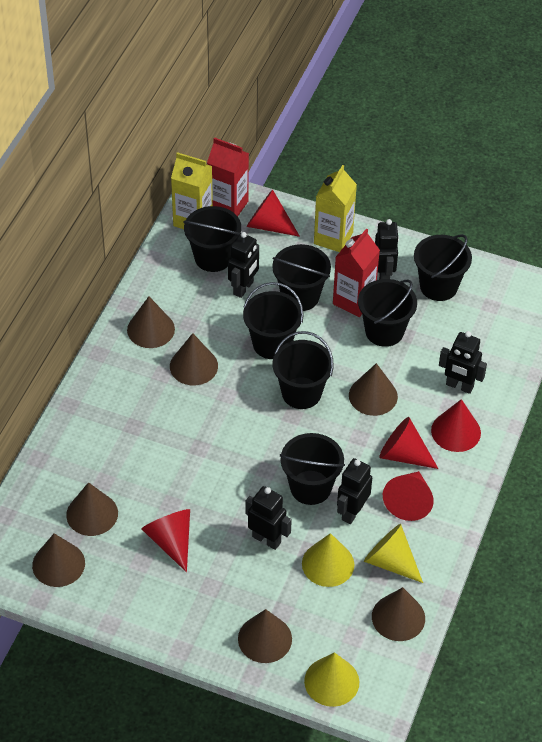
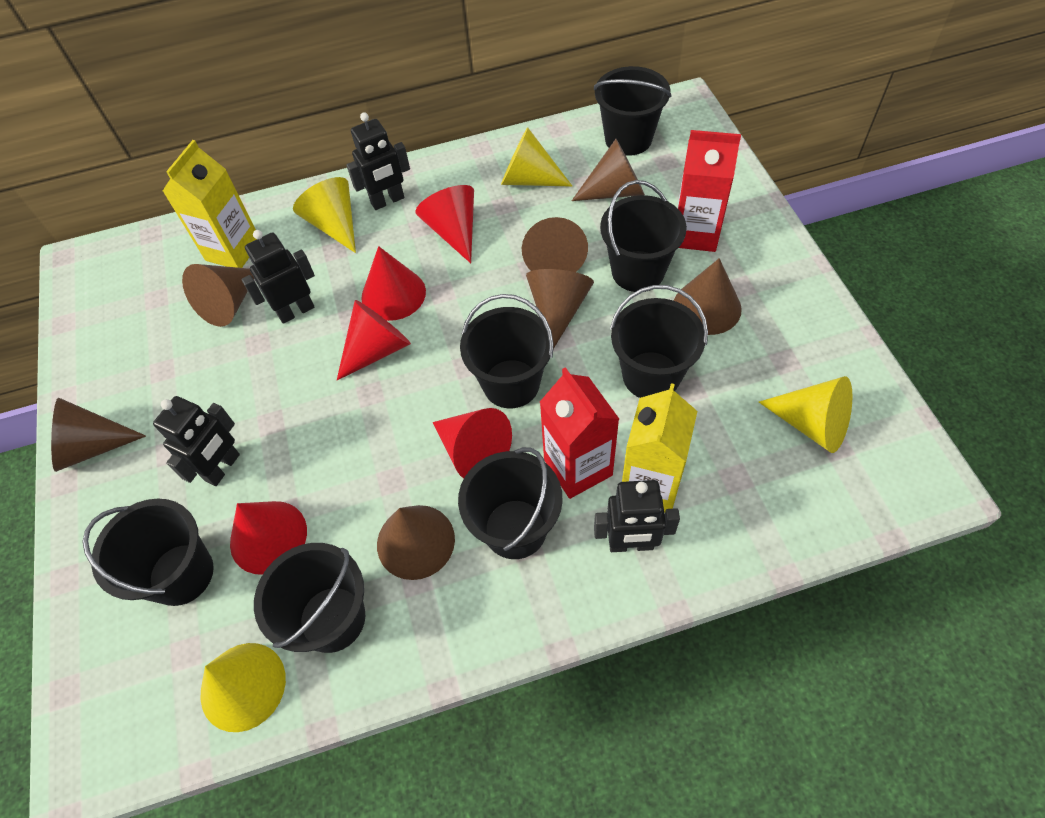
black robot: 5 -> 4
yellow cone: 3 -> 4

